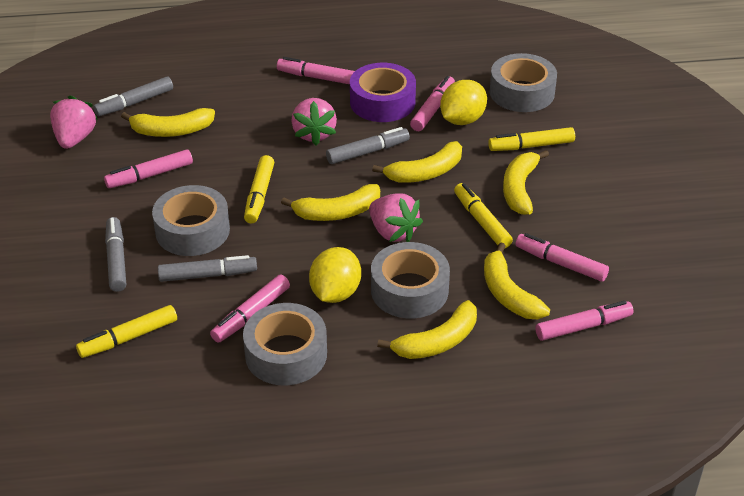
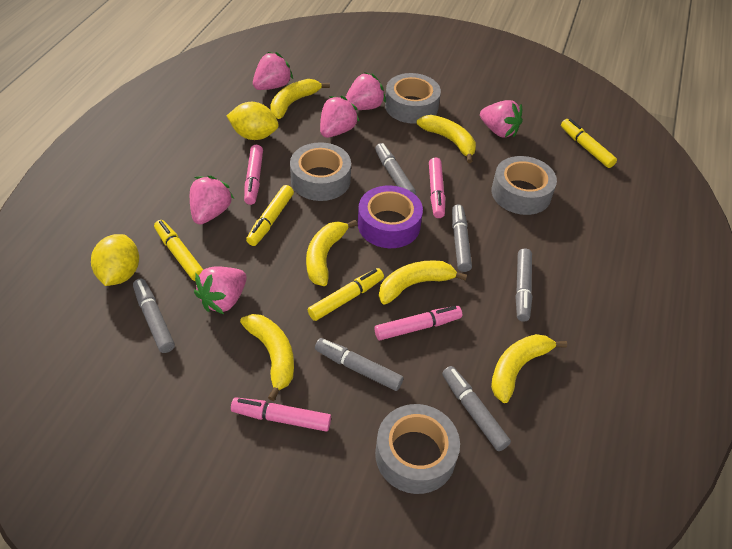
grey marker: 4 -> 6
pink marker: 6 -> 4
pink strawberry: 3 -> 6

